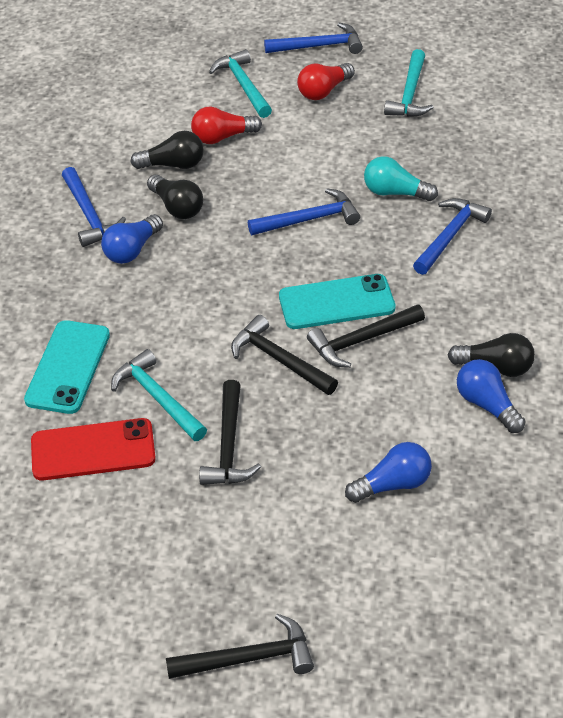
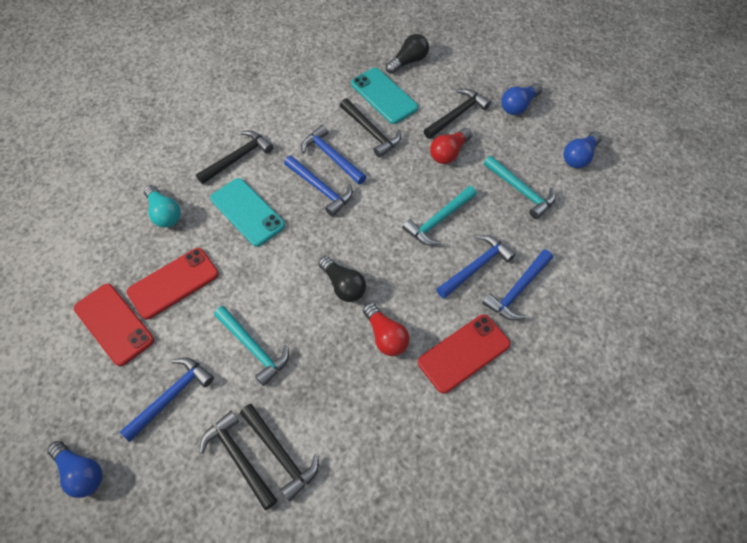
black hammer: 4 -> 5
black light bulb: 3 -> 2
blue hammer: 4 -> 5
red phone: 1 -> 3

